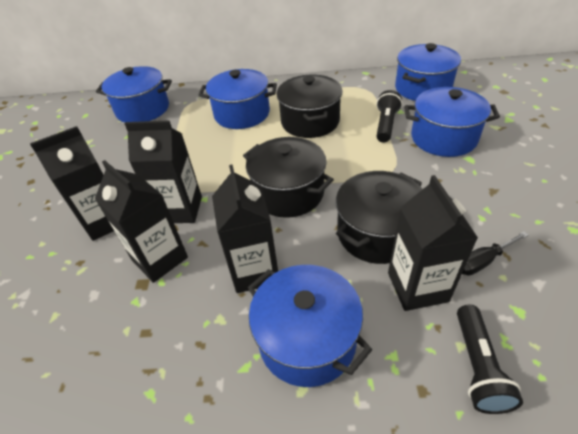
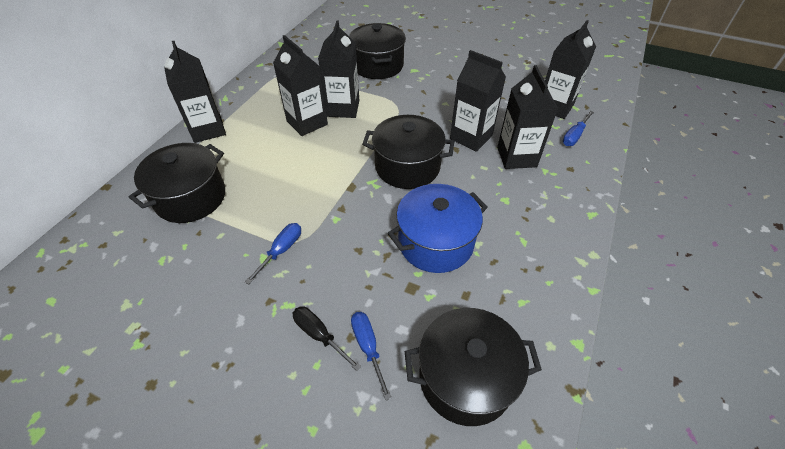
black carton: 5 -> 6
black flashlight: 2 -> 0
black pot: 3 -> 4
blue pot: 5 -> 1
blue screwdriver: 0 -> 3

